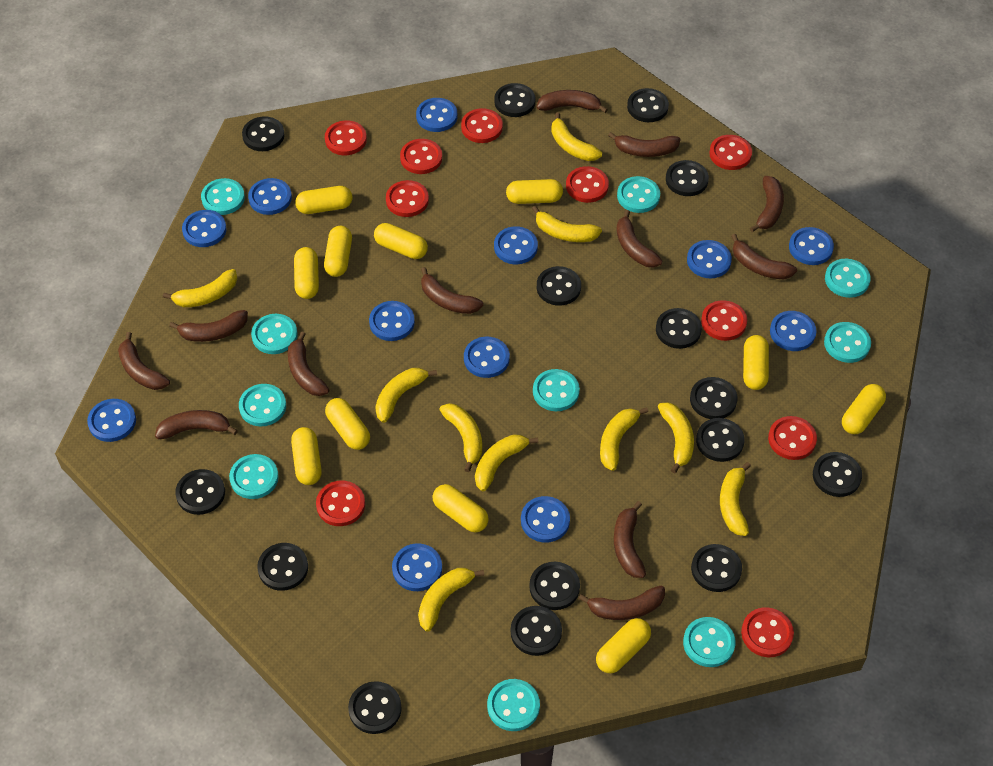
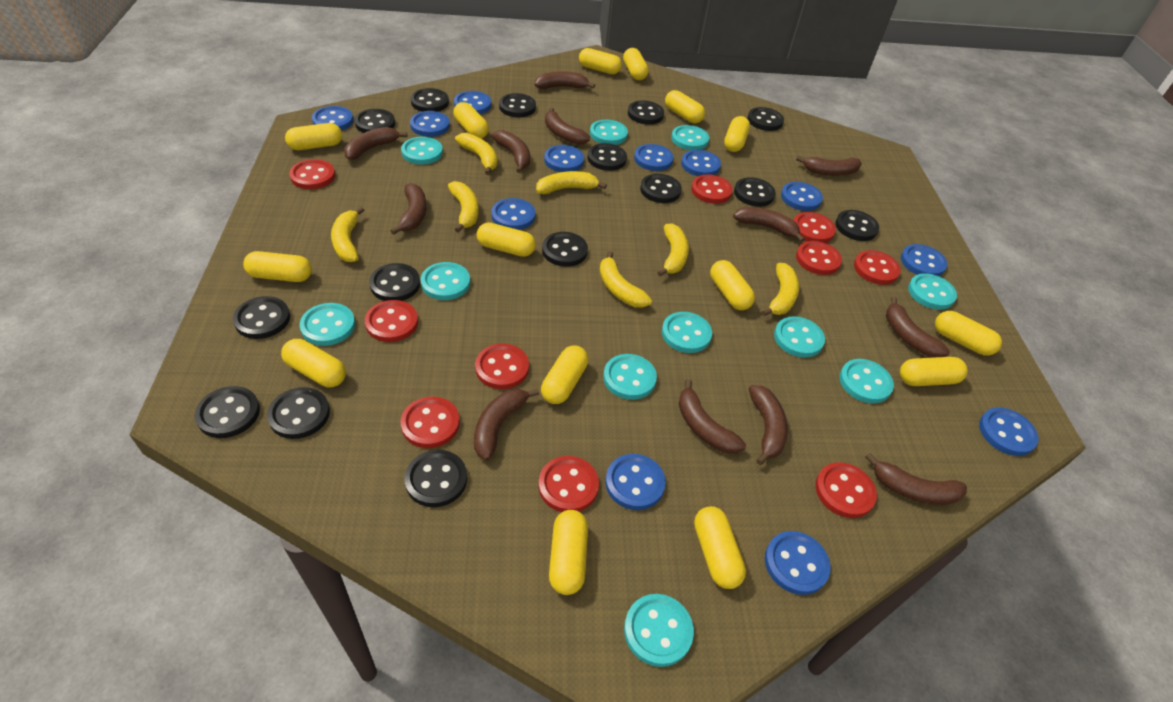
turquoise button: 10 -> 11
yellow banana: 10 -> 7
yellow capsule: 11 -> 15

